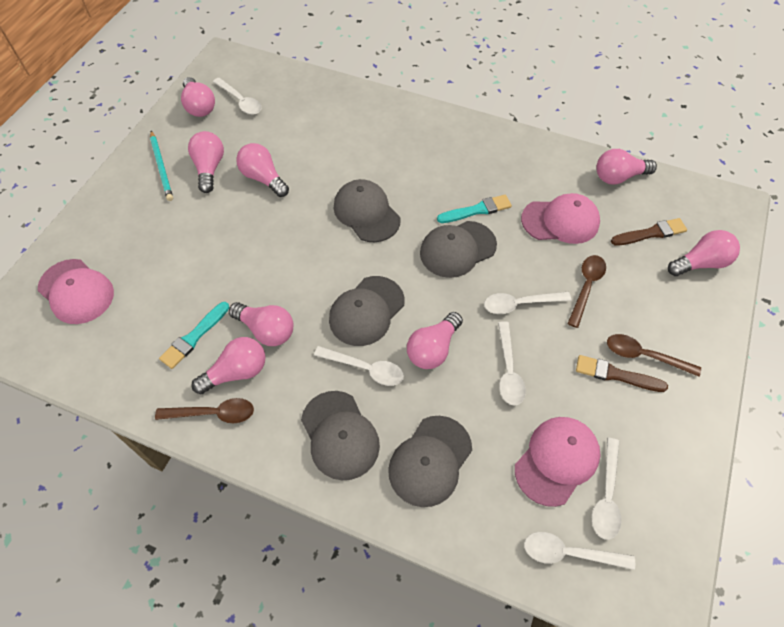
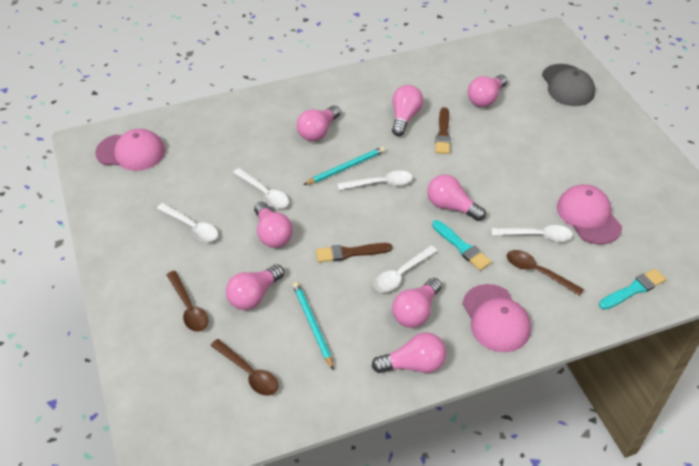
grey cap: 5 -> 1
turquoise pencil: 1 -> 2
white spoon: 6 -> 5

